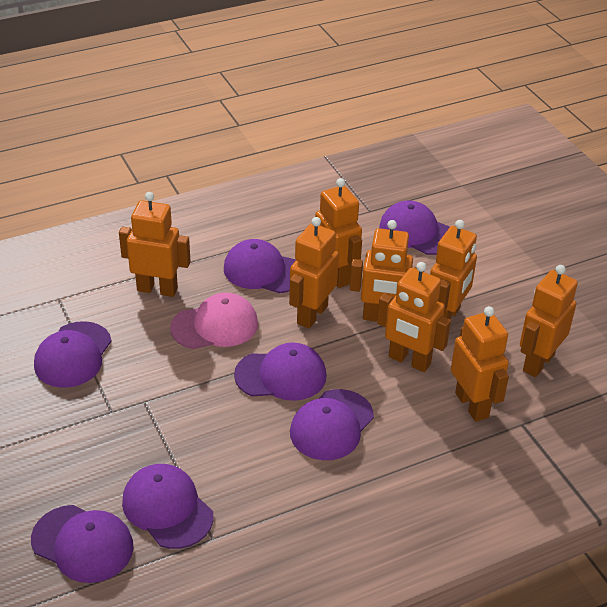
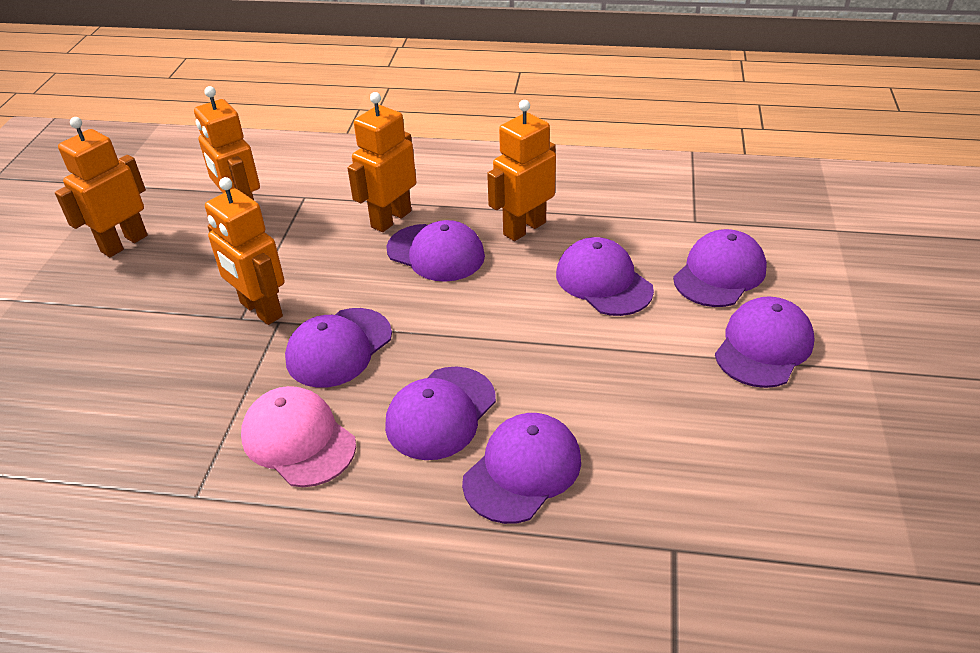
orange robot: 8 -> 5

